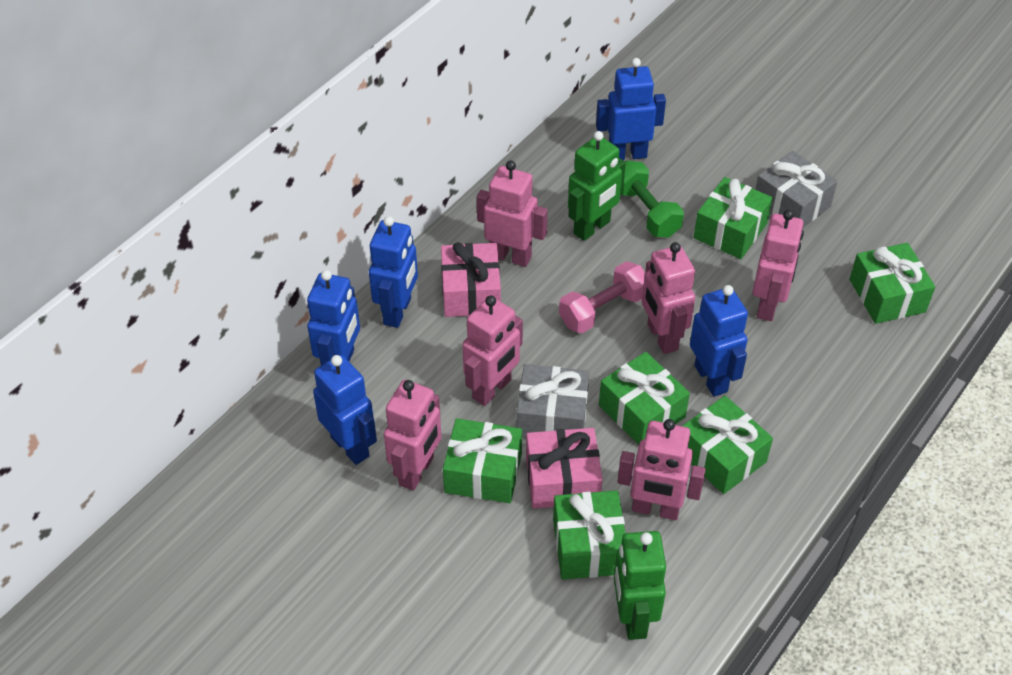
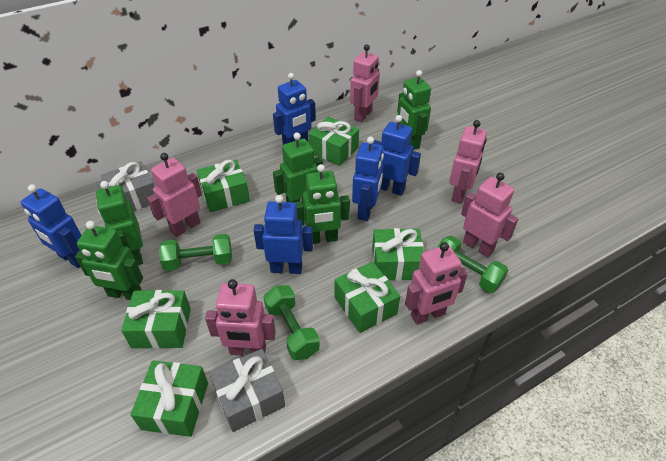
green dumbbell: 1 -> 3
green robot: 2 -> 5
pink dumbbell: 1 -> 0
pink gift: 2 -> 0

